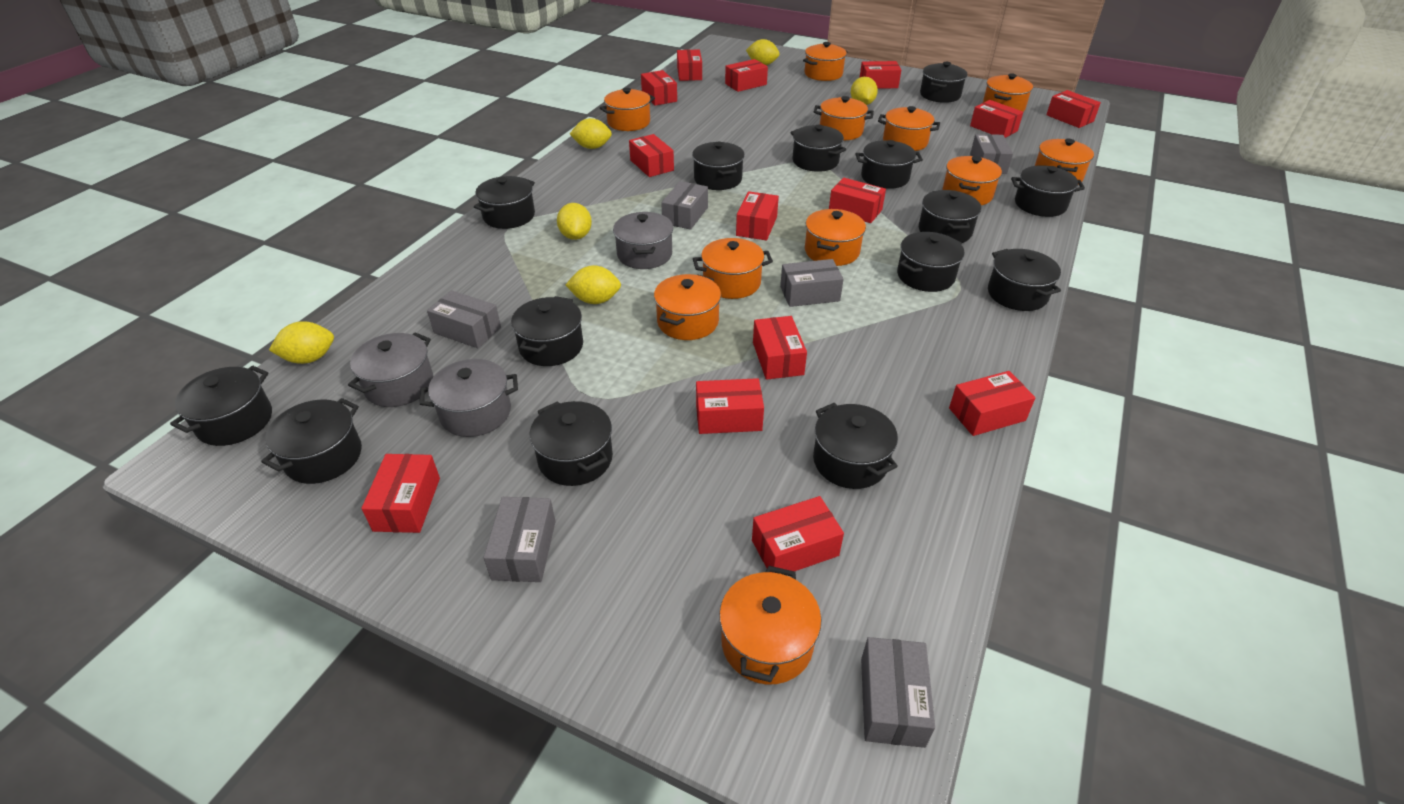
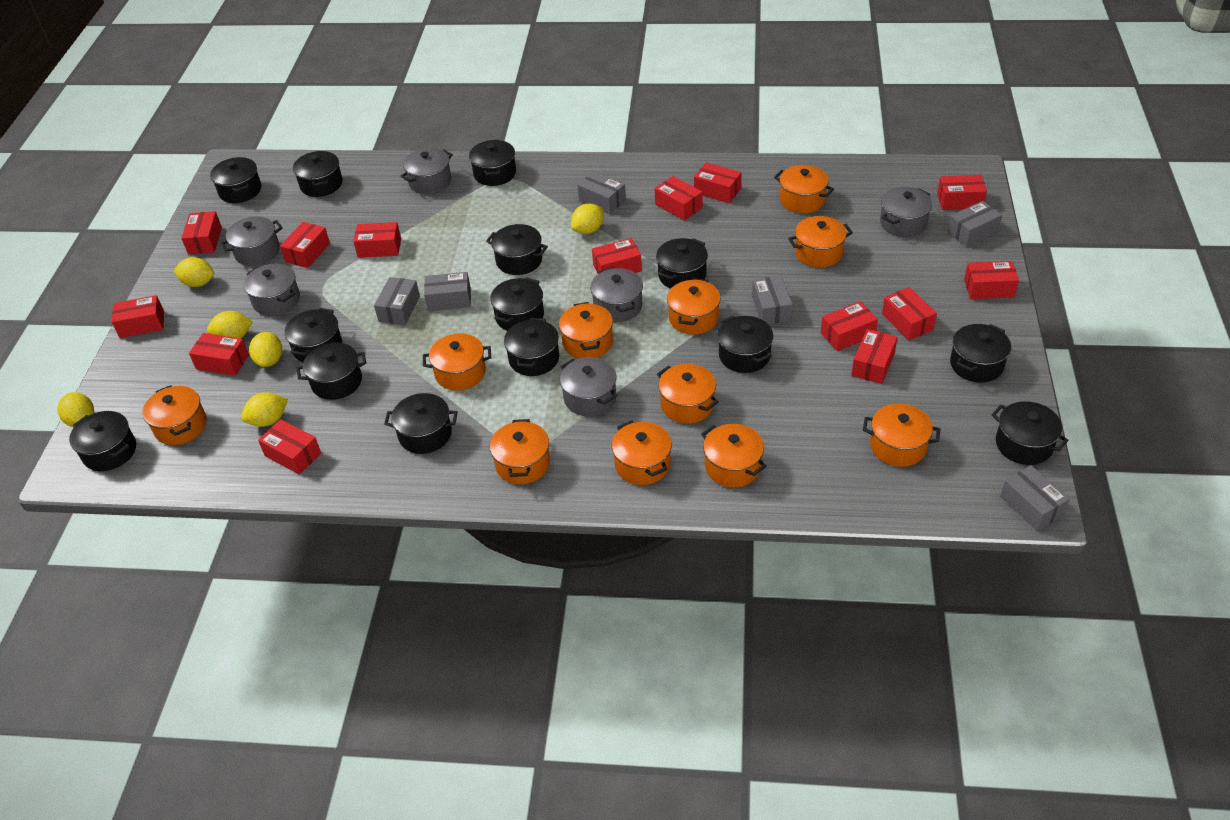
grey pot: 3 -> 6

